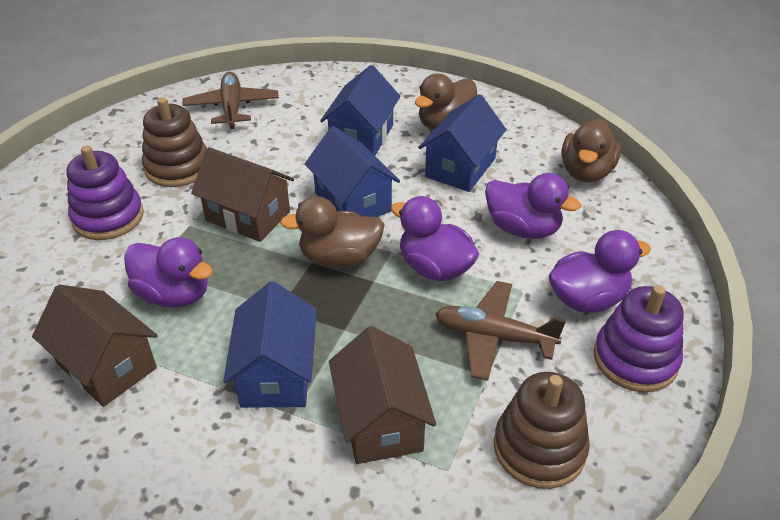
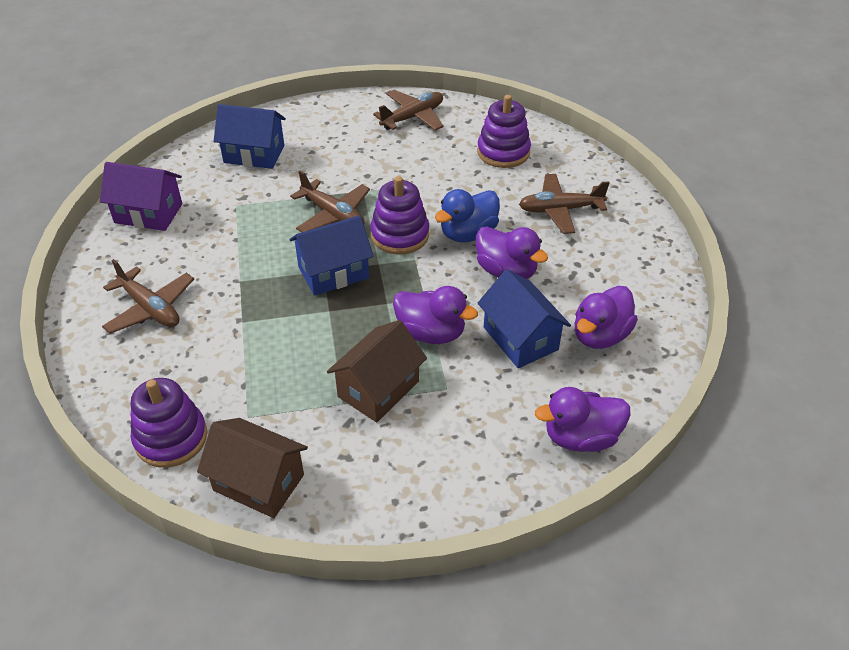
blue duck: 0 -> 1
blue house: 4 -> 3
brown duck: 3 -> 0
brown house: 3 -> 2
brown plane: 2 -> 4
brown stacking toy: 2 -> 0
purple house: 0 -> 1
purple stacking toy: 2 -> 3

